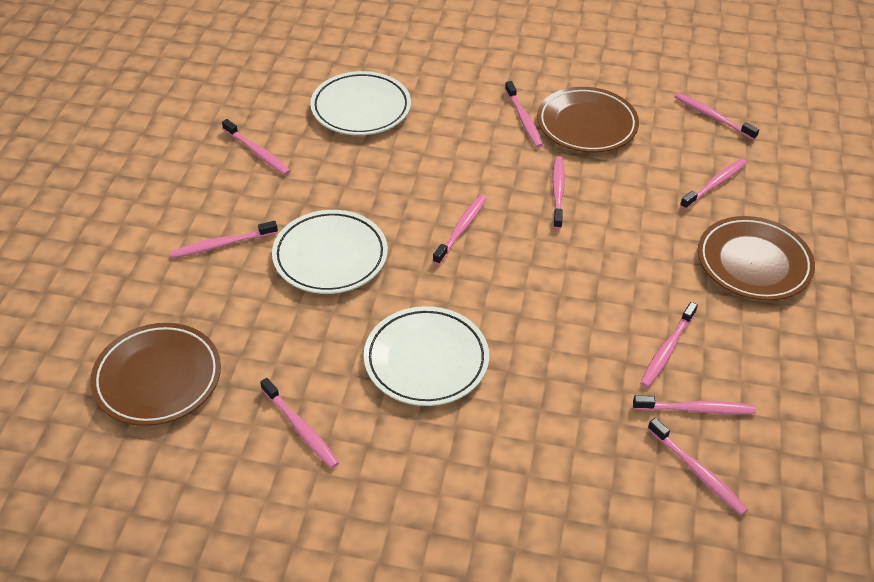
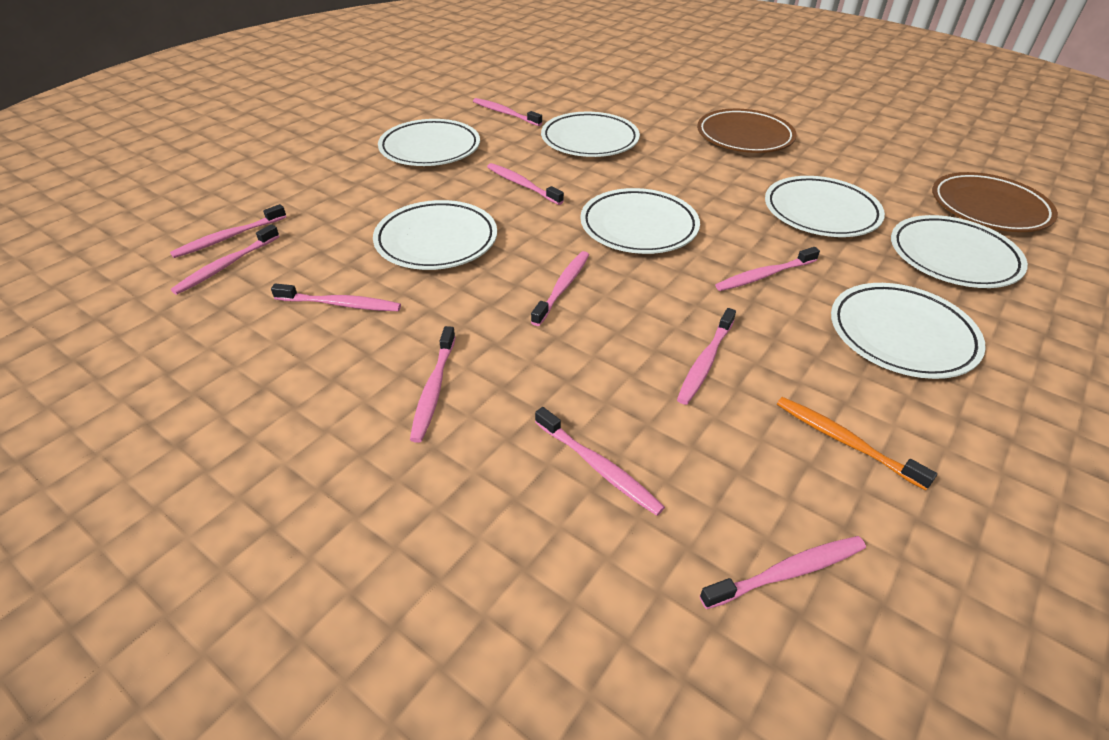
brown plate: 3 -> 2
orange toothbrush: 0 -> 1
white plate: 3 -> 7

